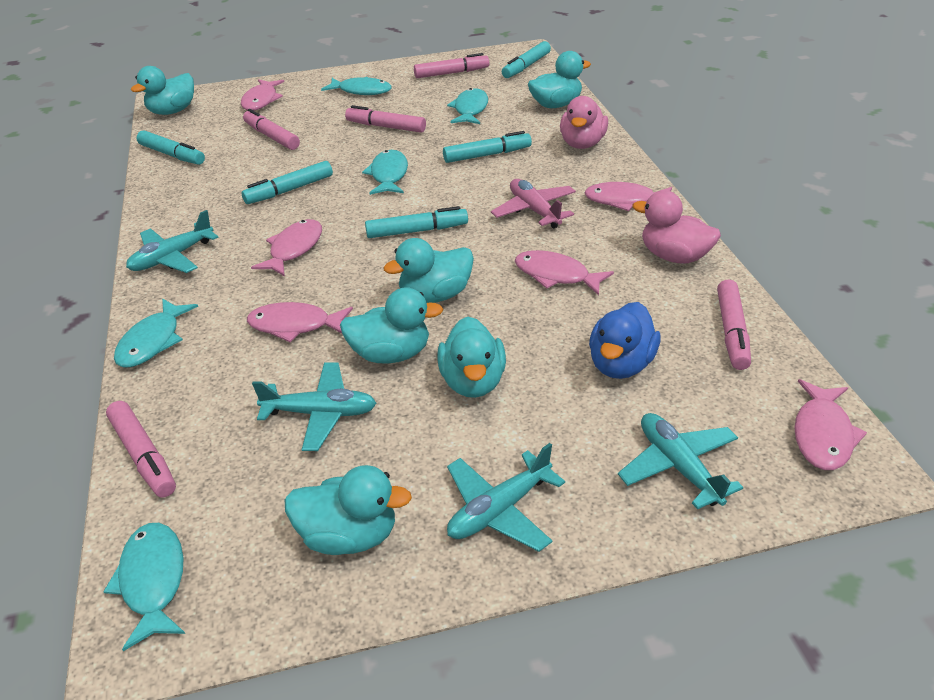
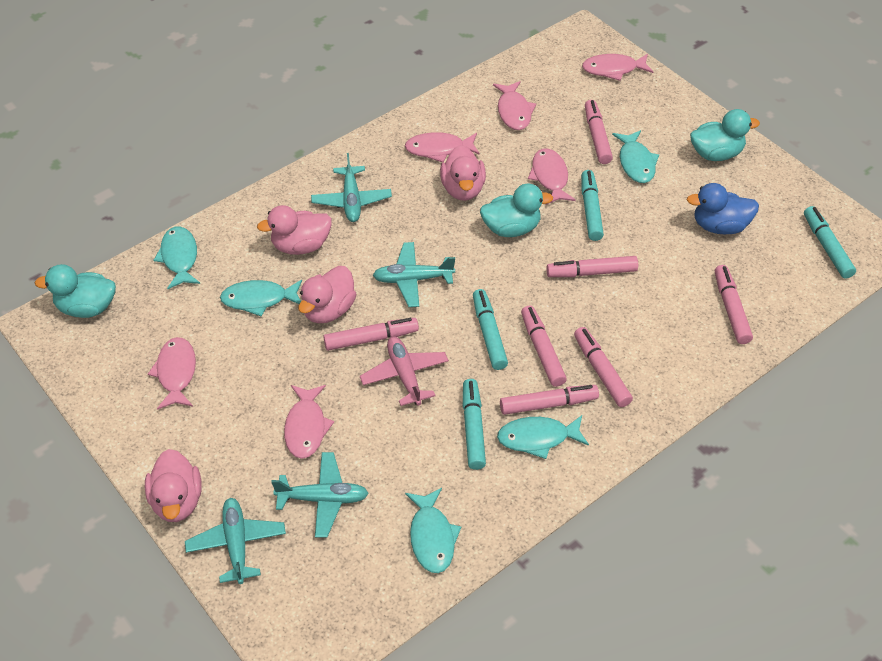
pink duck: 2 -> 4
pink marker: 5 -> 7
turquoise duck: 6 -> 3
turquoise marker: 5 -> 4

